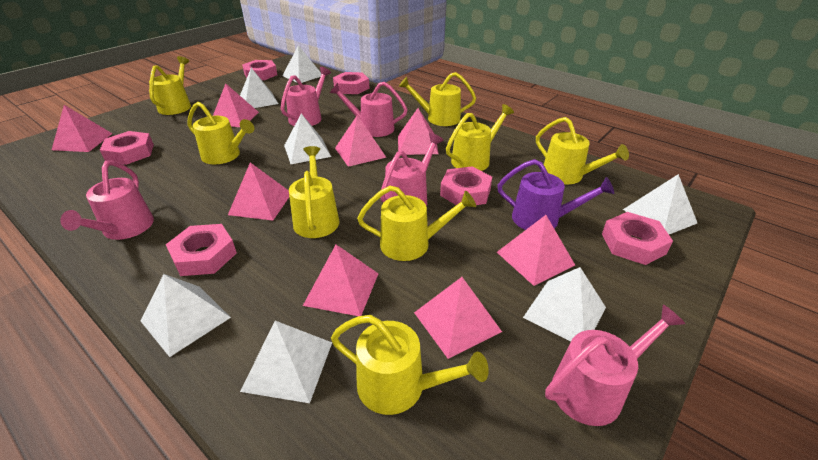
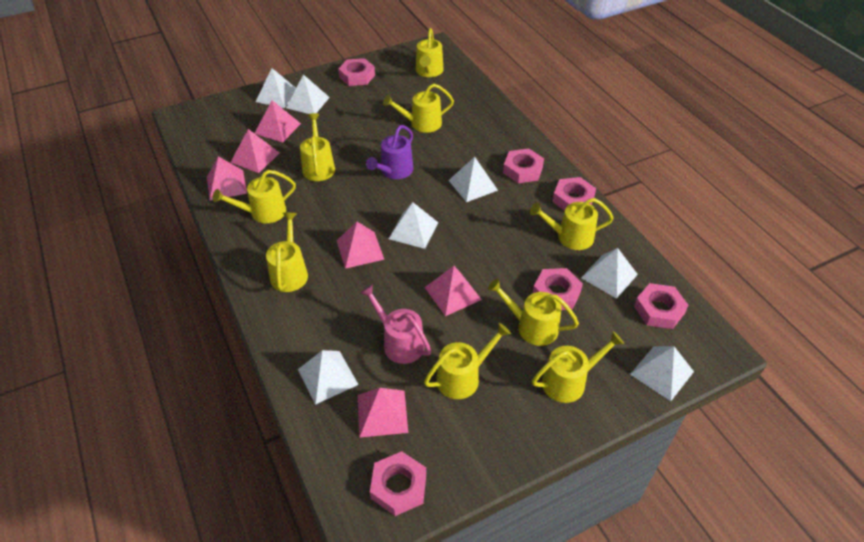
pink pyramid: 8 -> 6
pink watering can: 5 -> 1
yellow watering can: 8 -> 9

